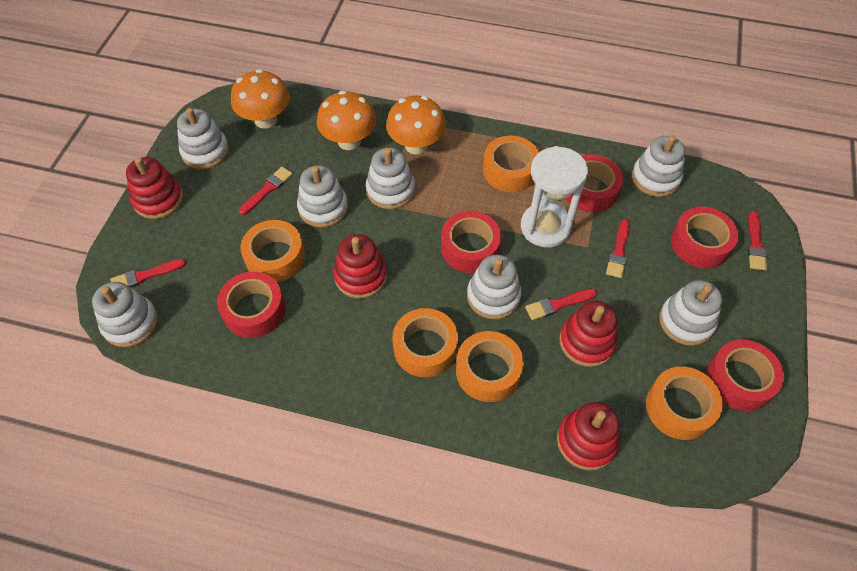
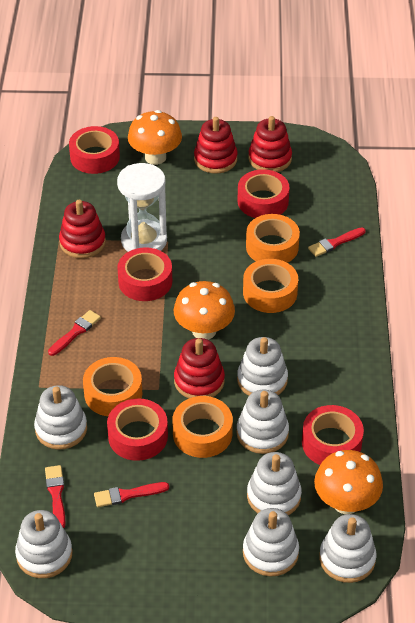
orange tape: 5 -> 4
red brush: 5 -> 4

